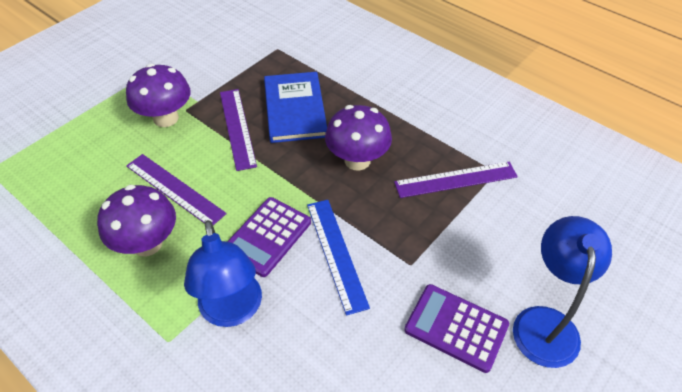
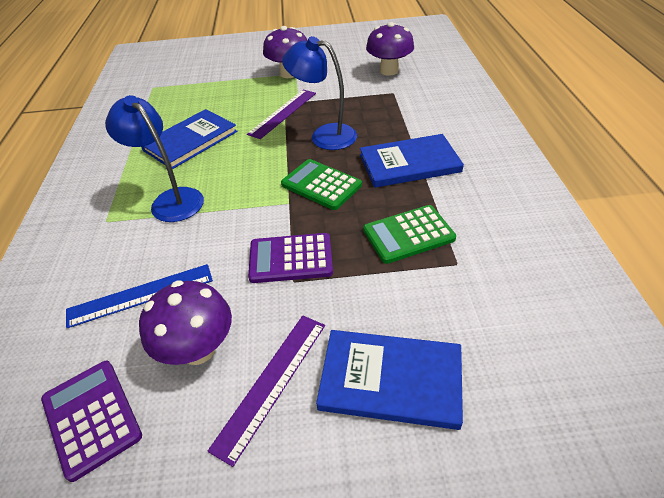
blue book: 1 -> 3
green calculator: 0 -> 2
purple ruler: 3 -> 2

